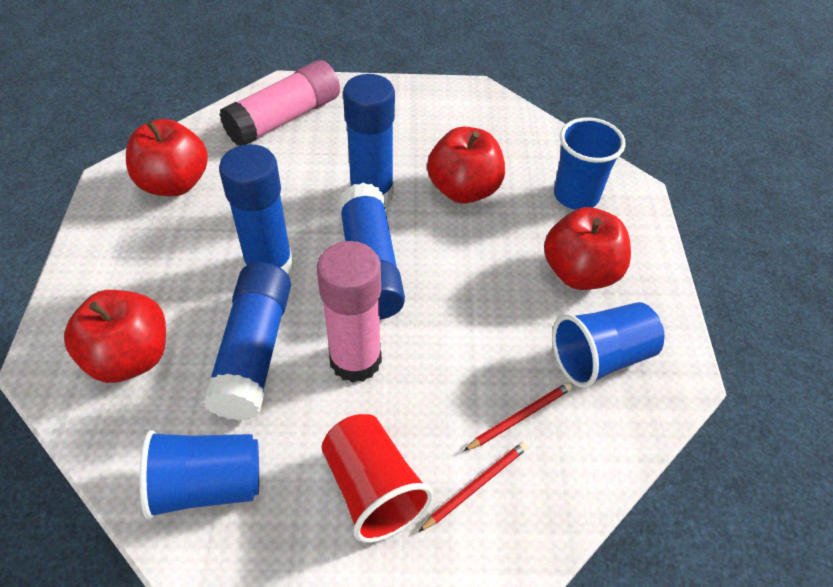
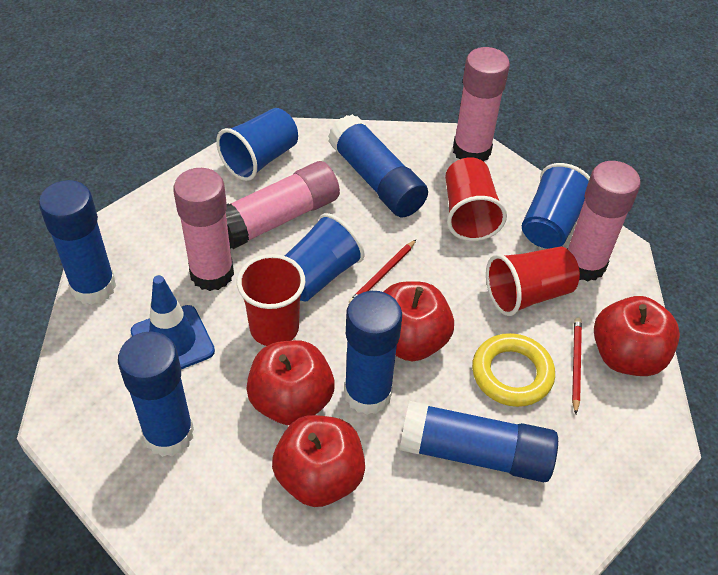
blue glue stick: 4 -> 5
blue traffic cone: 0 -> 1
pink glue stick: 2 -> 4
red cup: 1 -> 3
yellow ring: 0 -> 1

